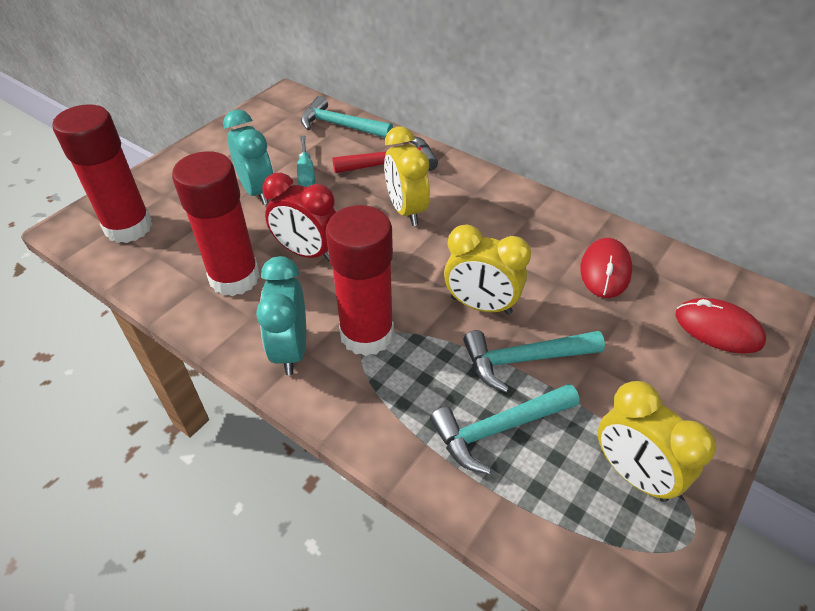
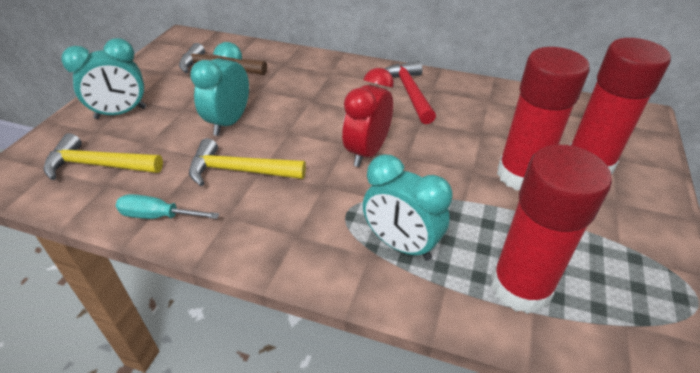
brown hammer: 0 -> 1
red mouse: 2 -> 0
turquoise clock: 2 -> 3
turquoise hammer: 3 -> 0
yellow clock: 3 -> 0
yellow hammer: 0 -> 2

